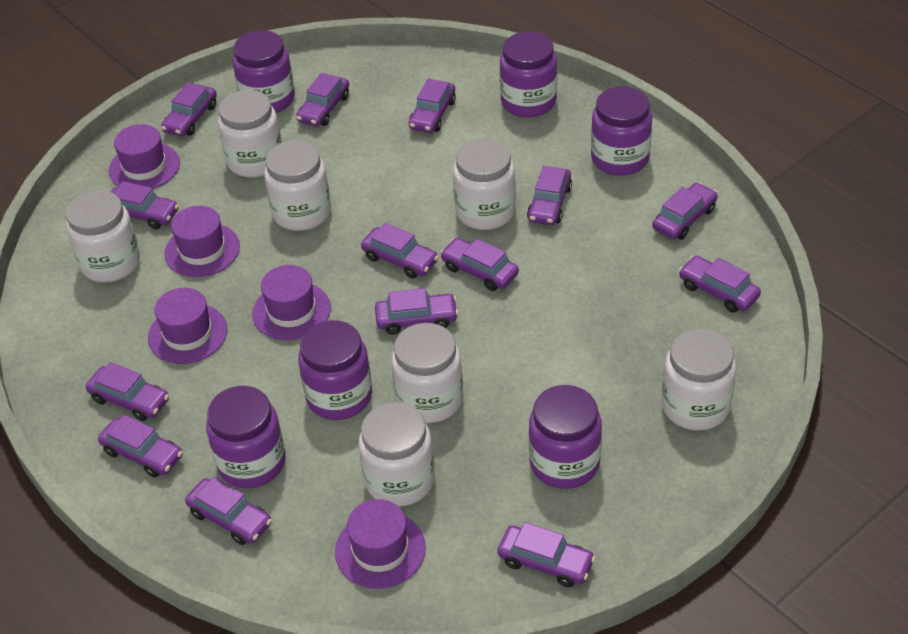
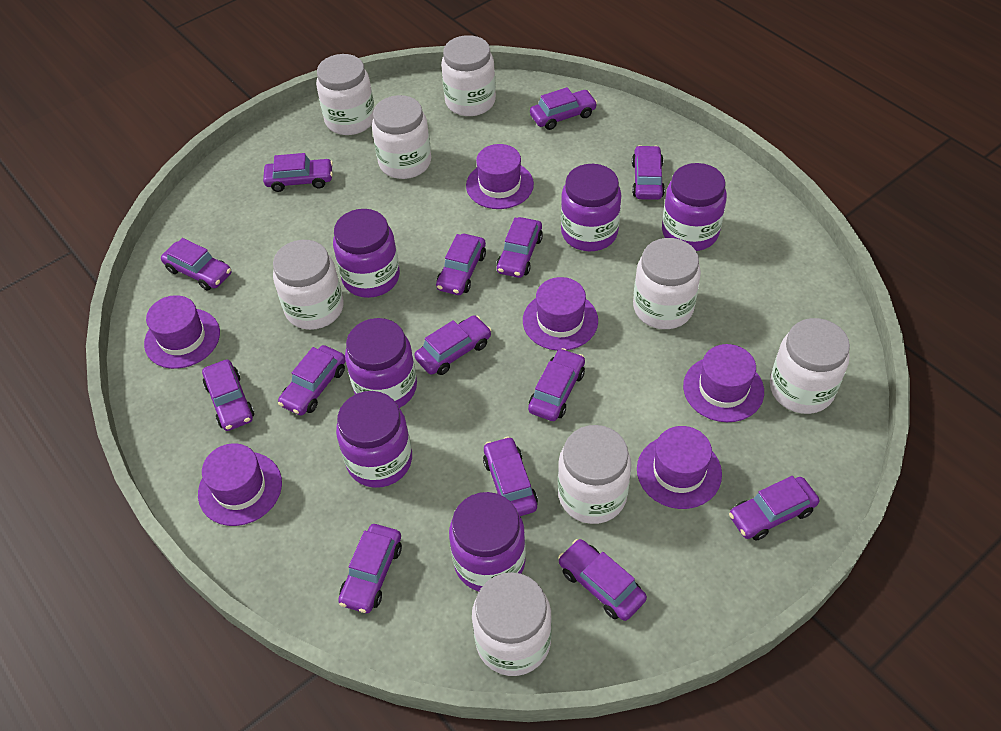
purple hat: 5 -> 6
white jar: 7 -> 8

